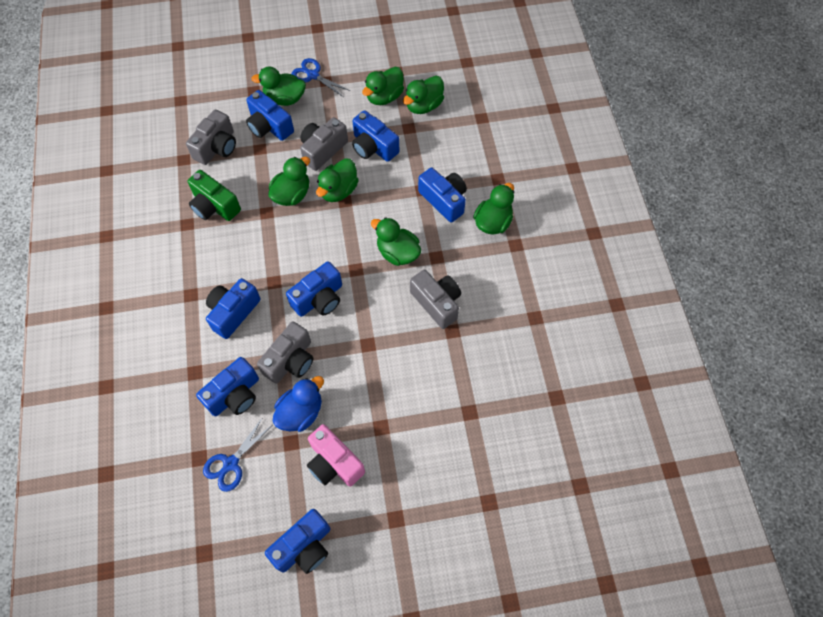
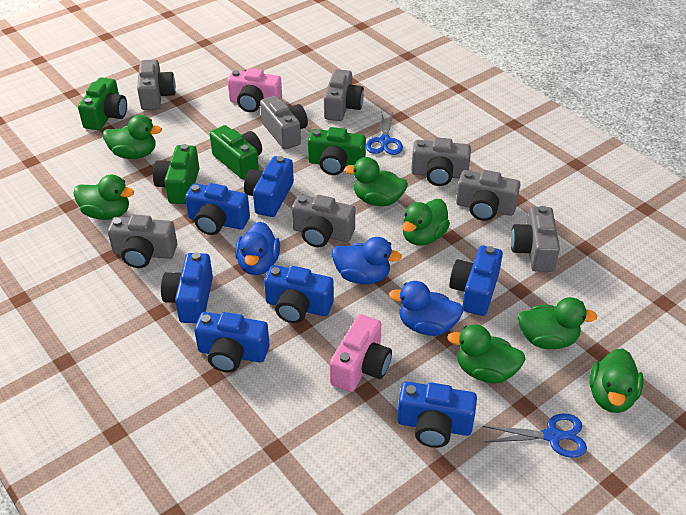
blue duck: 1 -> 3
green camera: 1 -> 4
grey camera: 4 -> 8
pink camera: 1 -> 2

